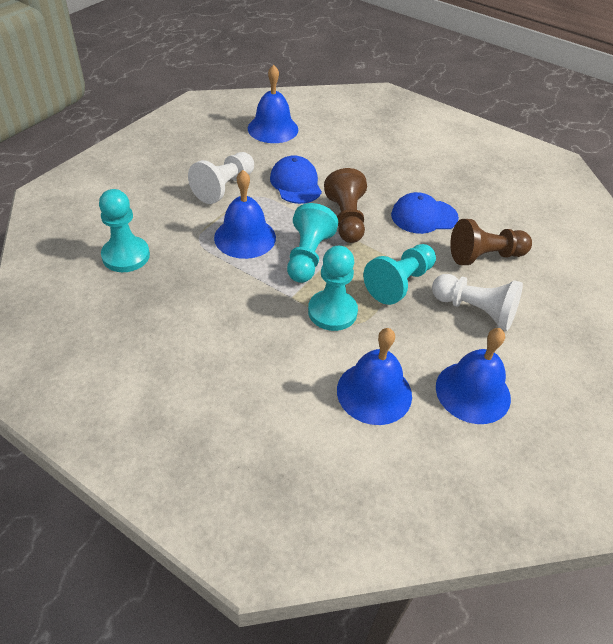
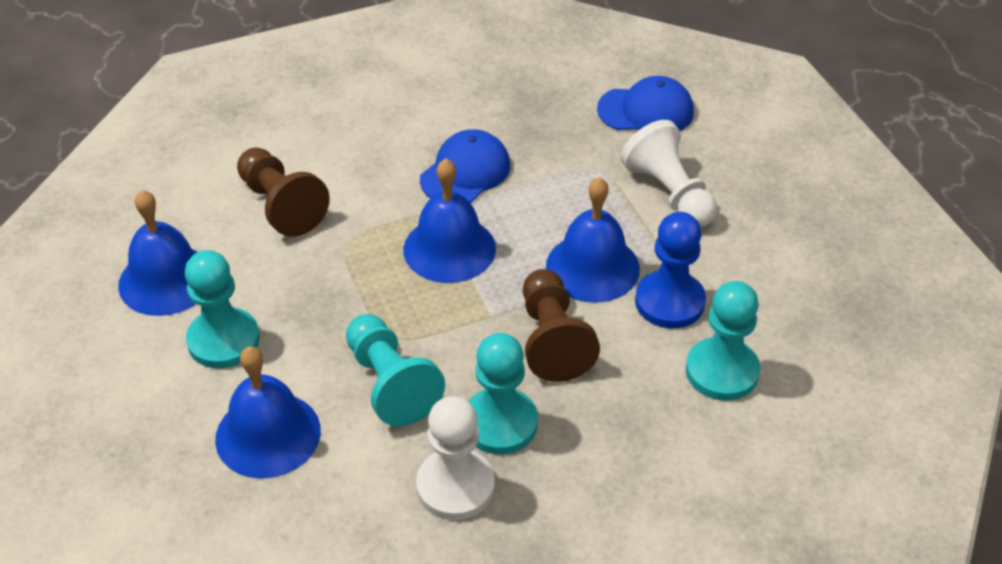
blue pawn: 0 -> 1

